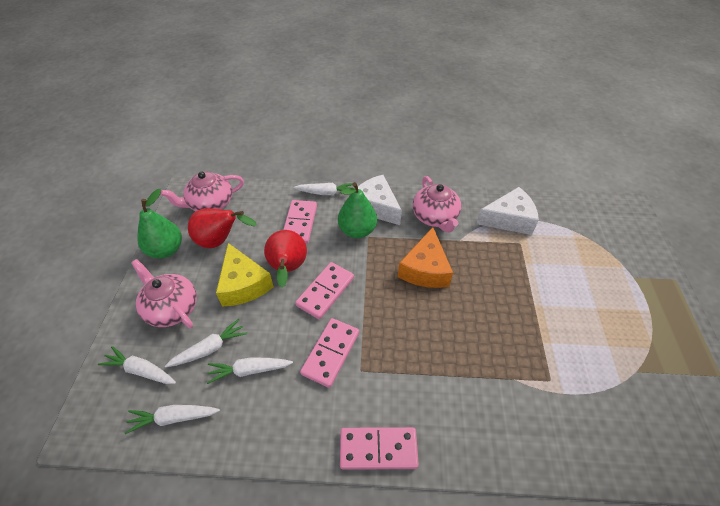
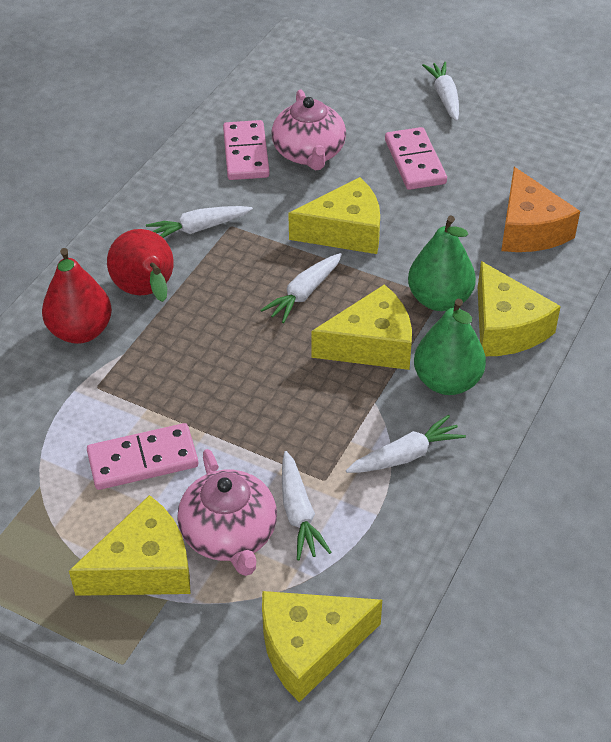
pink domino: 4 -> 3
pink teapot: 3 -> 2
white cheese: 2 -> 0
yellow cheese: 1 -> 5

